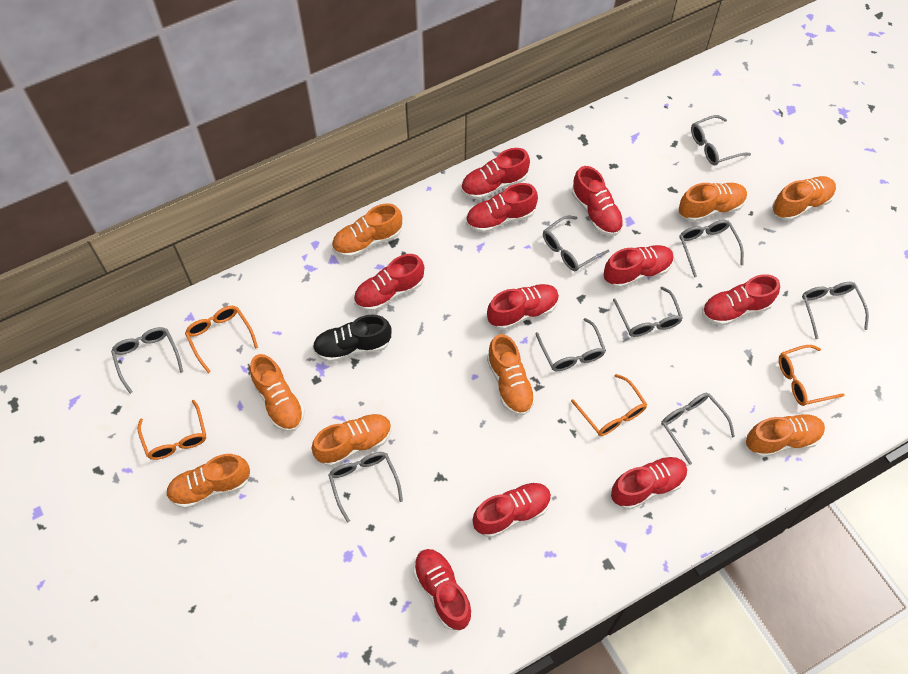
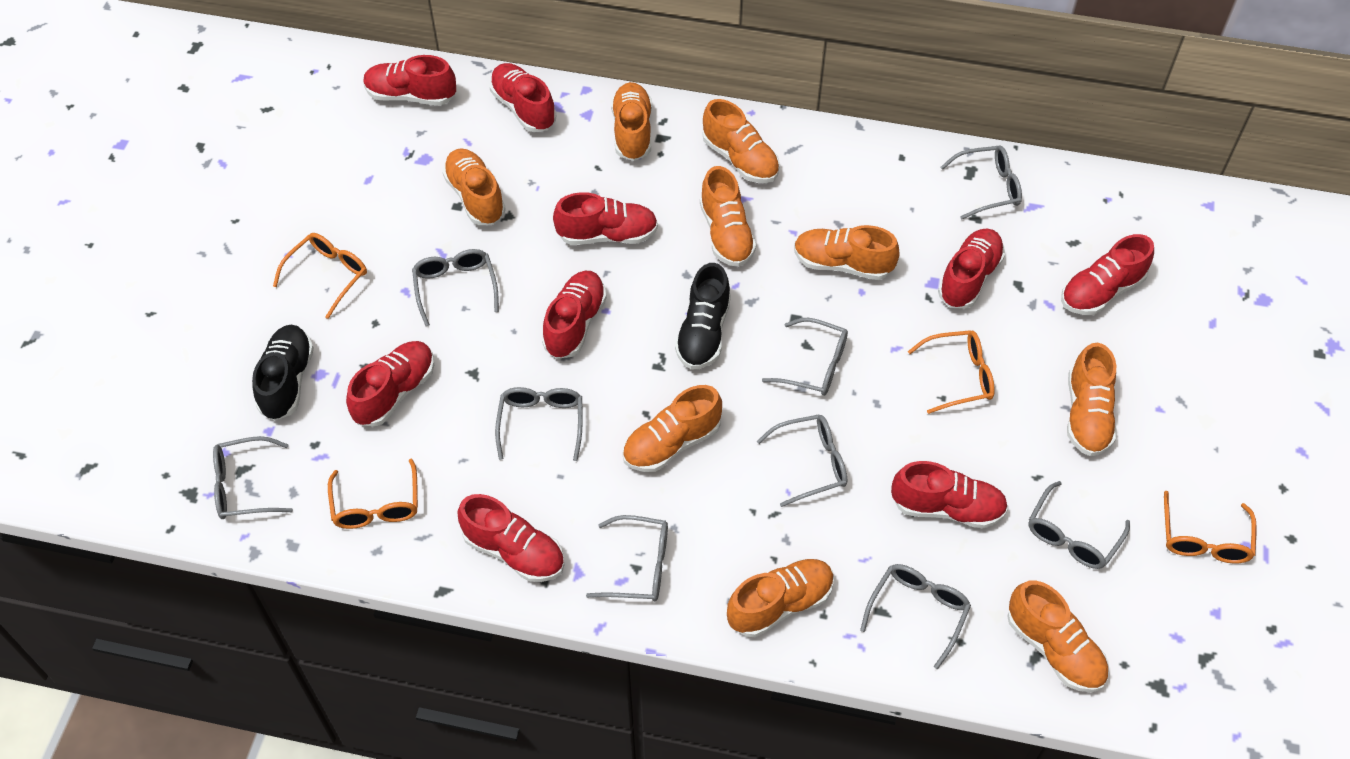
black shoe: 1 -> 2
orange shoe: 8 -> 9
red shoe: 10 -> 9

